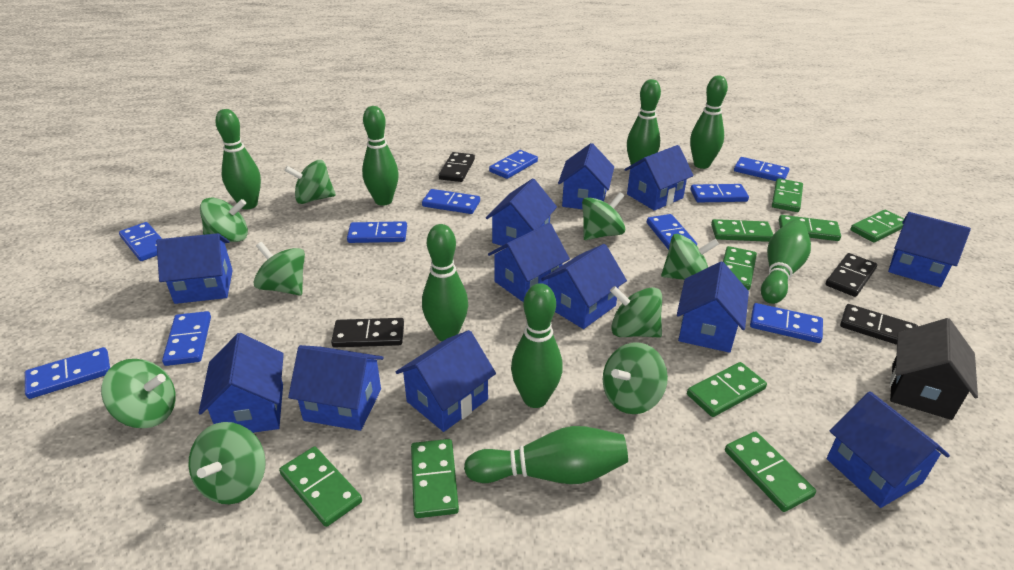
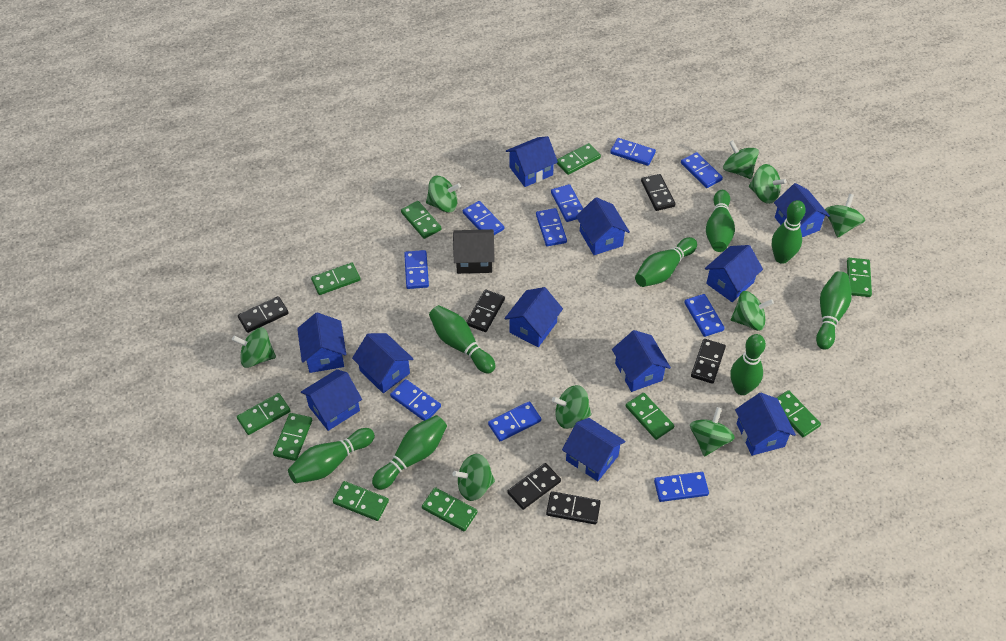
black domino: 4 -> 6
blue house: 12 -> 11
green domino: 9 -> 10

